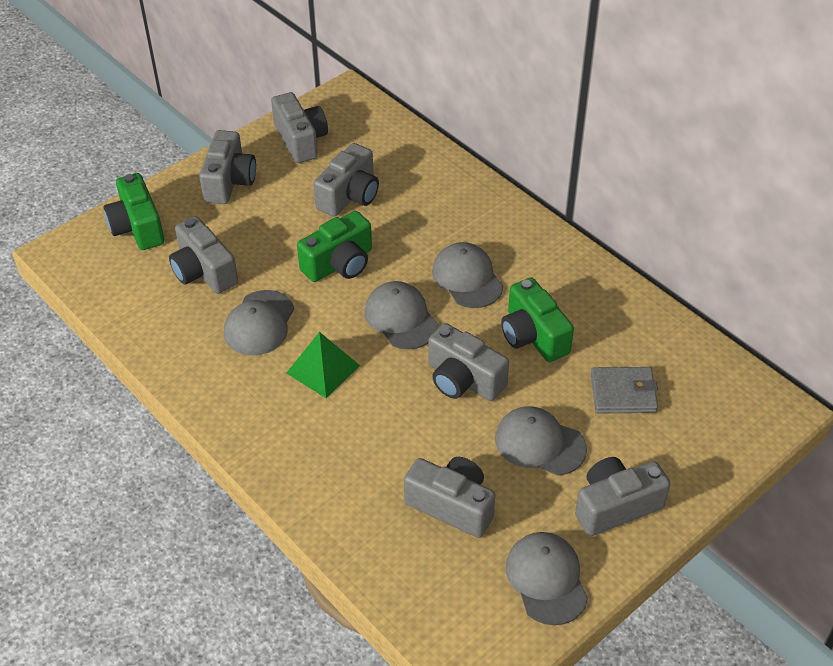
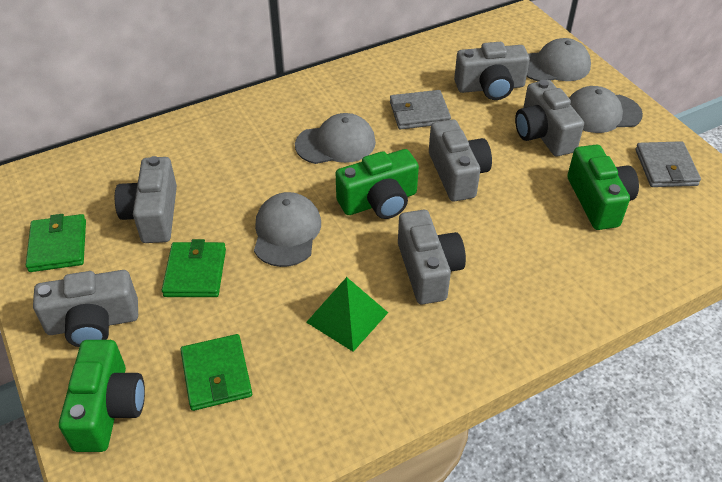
green wallet: 0 -> 3
grey camera: 7 -> 6
grey cap: 5 -> 4
grey wallet: 1 -> 2

